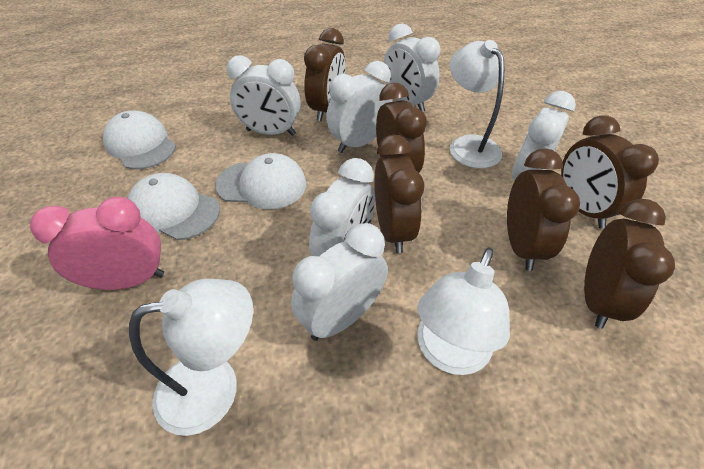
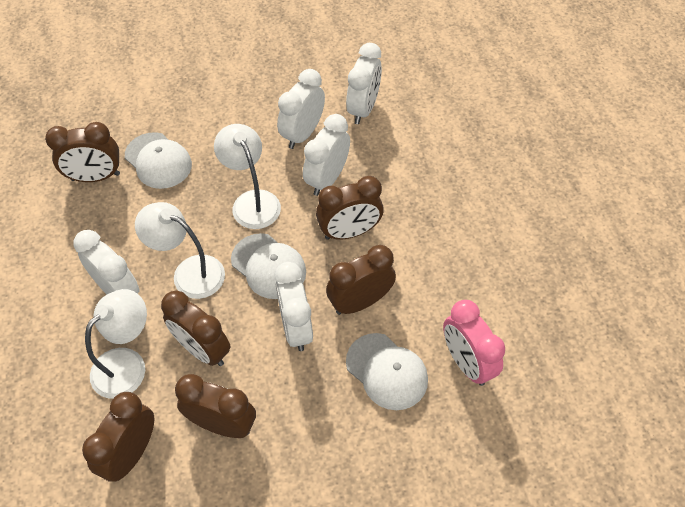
white clock: 6 -> 5

